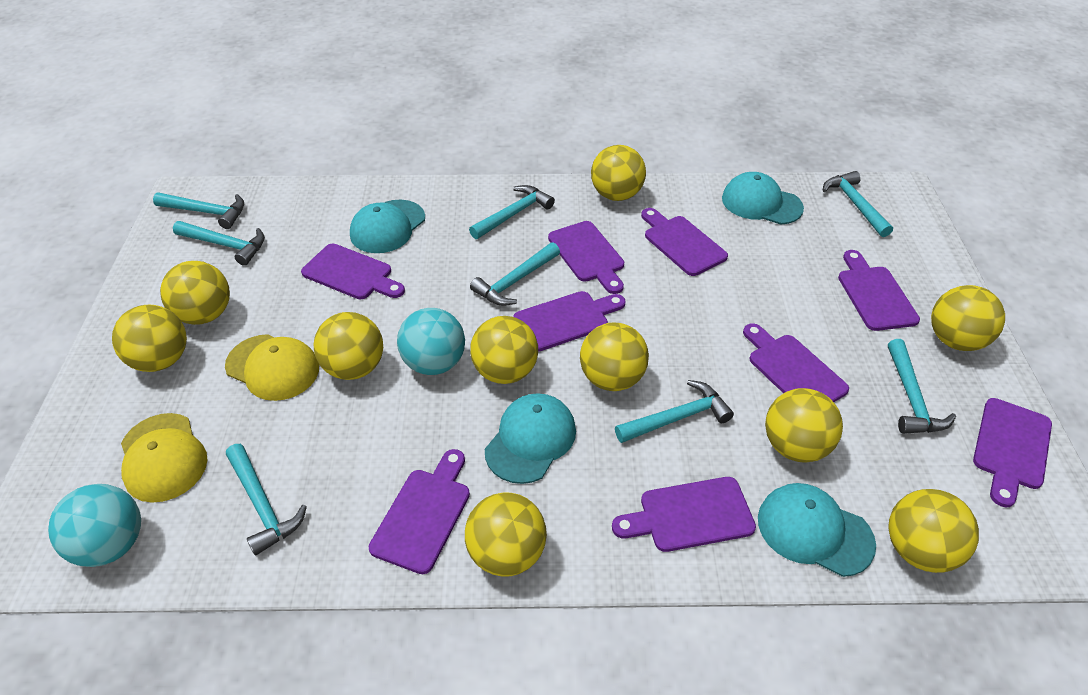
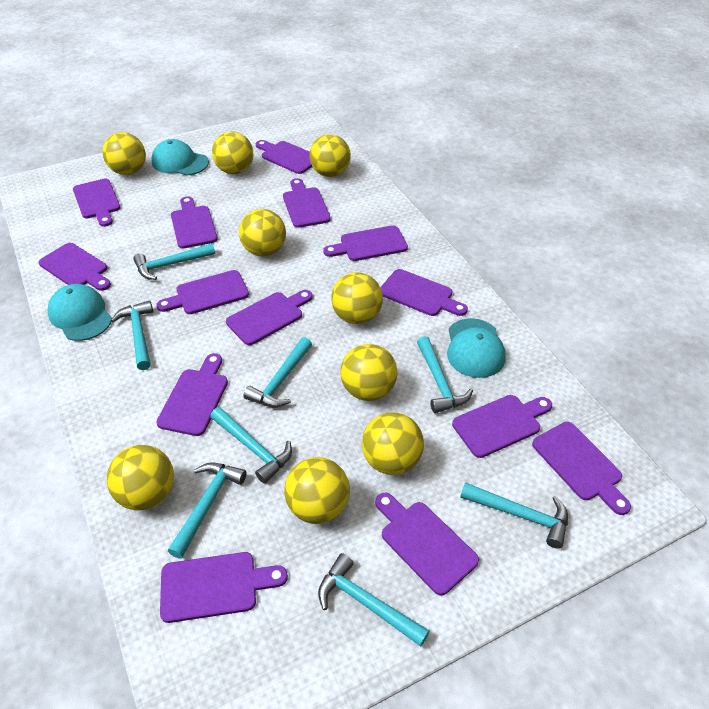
purple cutting board: 9 -> 14
turquoise ball: 2 -> 0
turquoise cap: 4 -> 3
yellow ball: 10 -> 9
yellow cap: 2 -> 0

